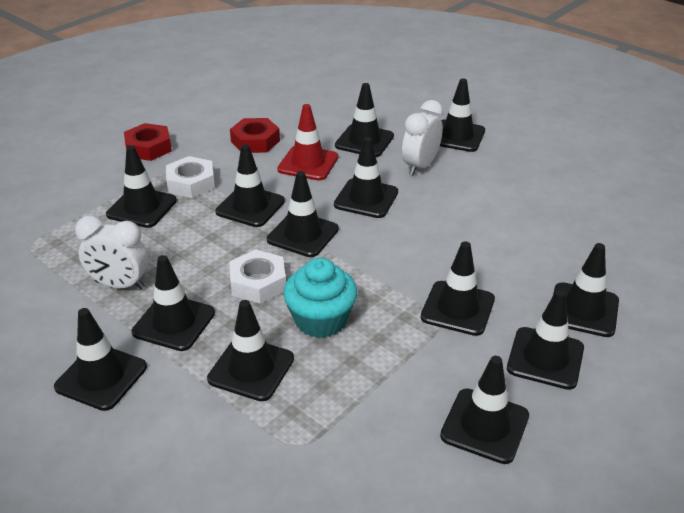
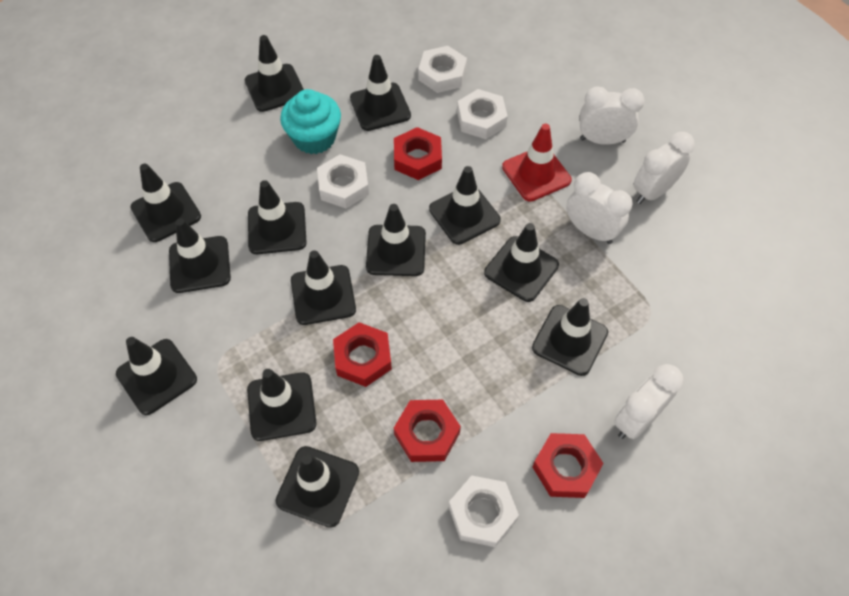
red nut: 2 -> 4
white clock: 2 -> 4
white nut: 2 -> 4

